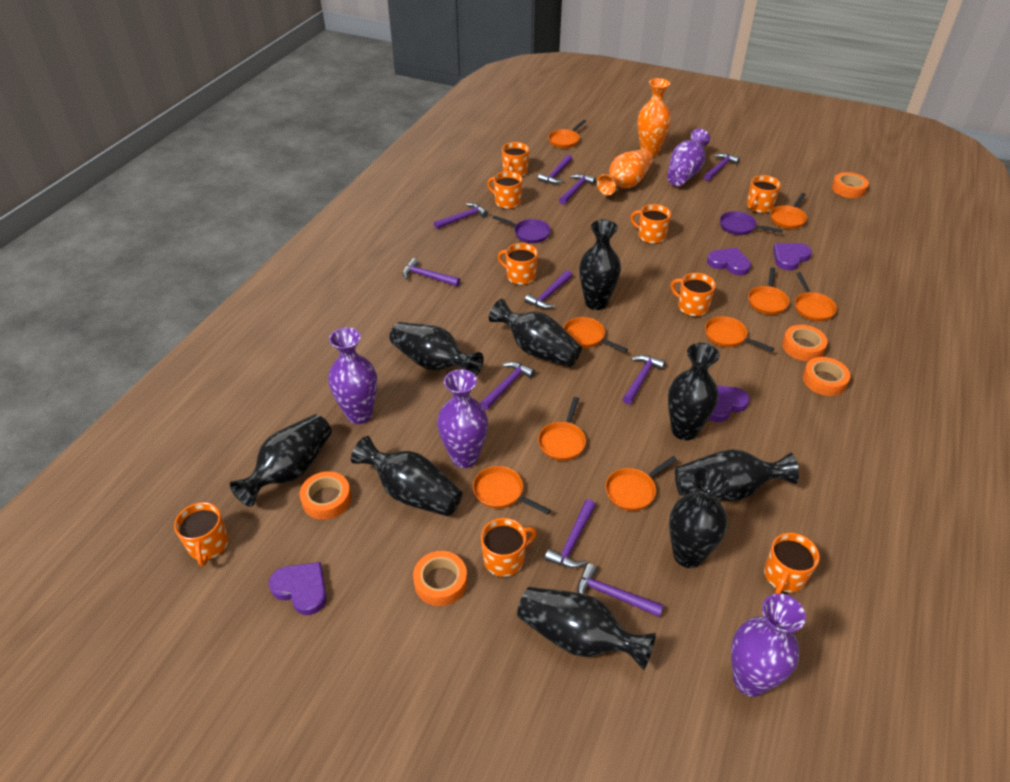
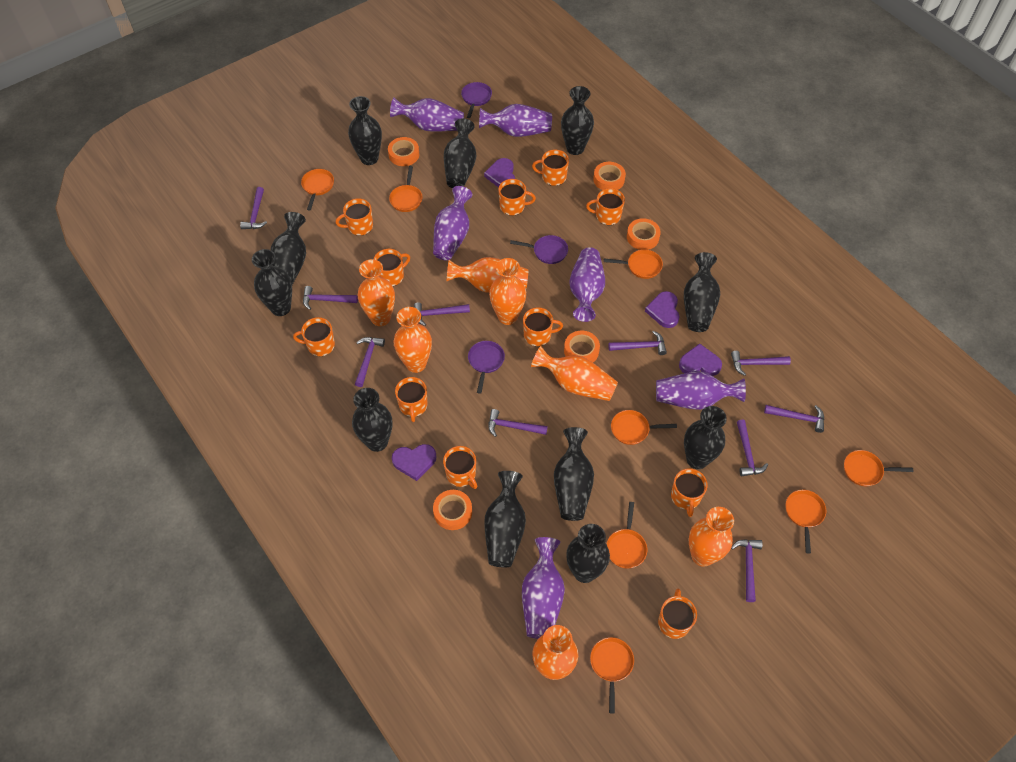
black vase: 9 -> 11
orange mug: 9 -> 11
orange pan: 9 -> 8
orange vase: 2 -> 7
purple pan: 2 -> 3
purple vase: 4 -> 6

